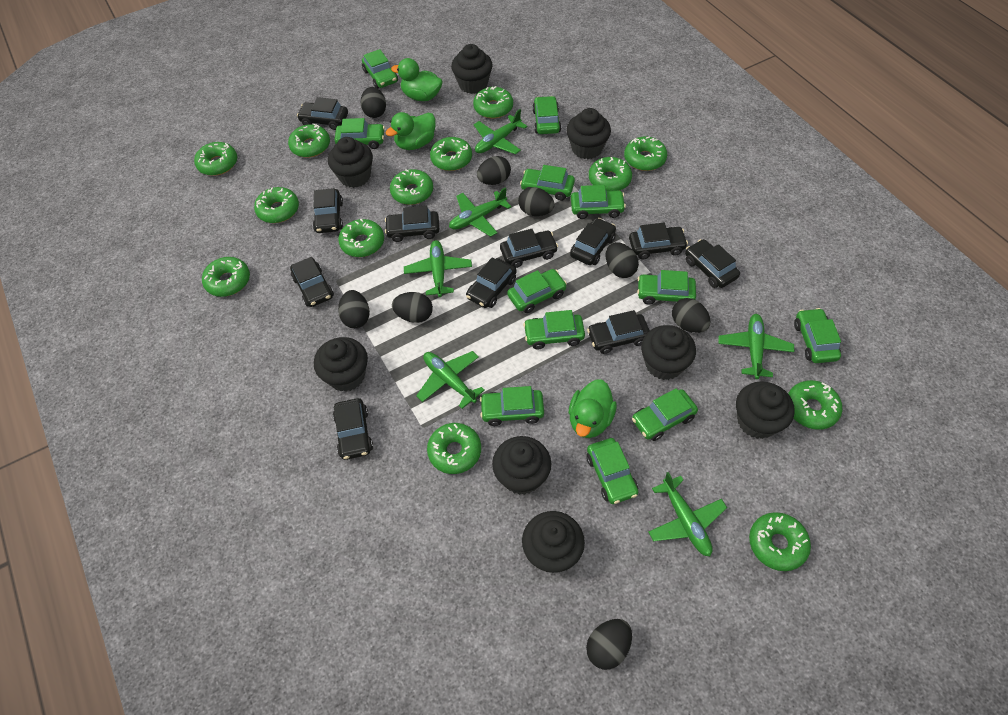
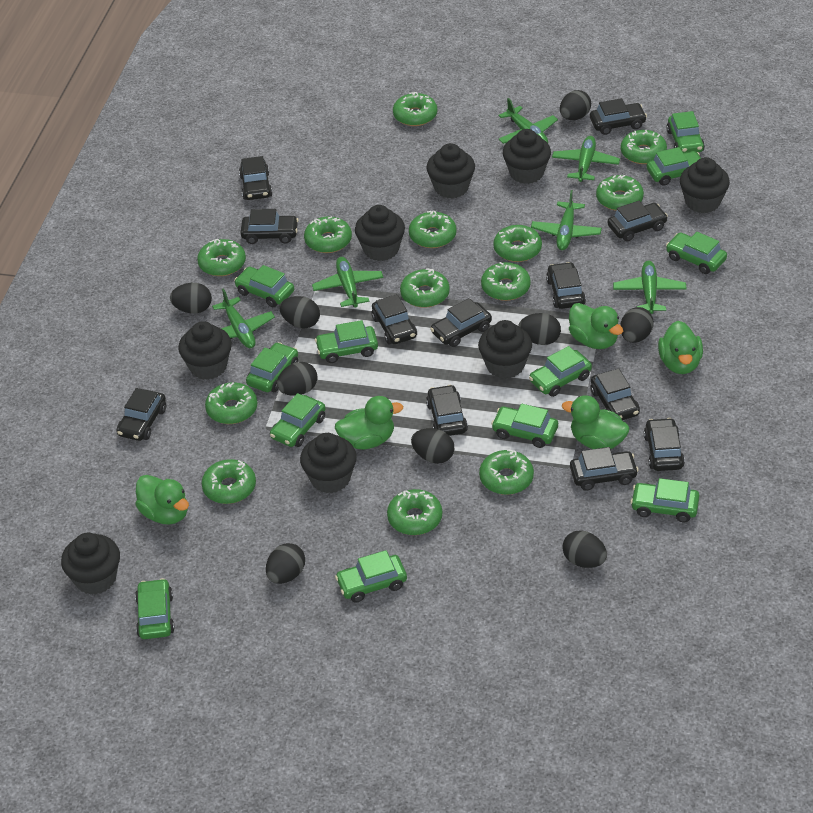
black car: 11 -> 12
black egg: 8 -> 9
green duck: 3 -> 5

